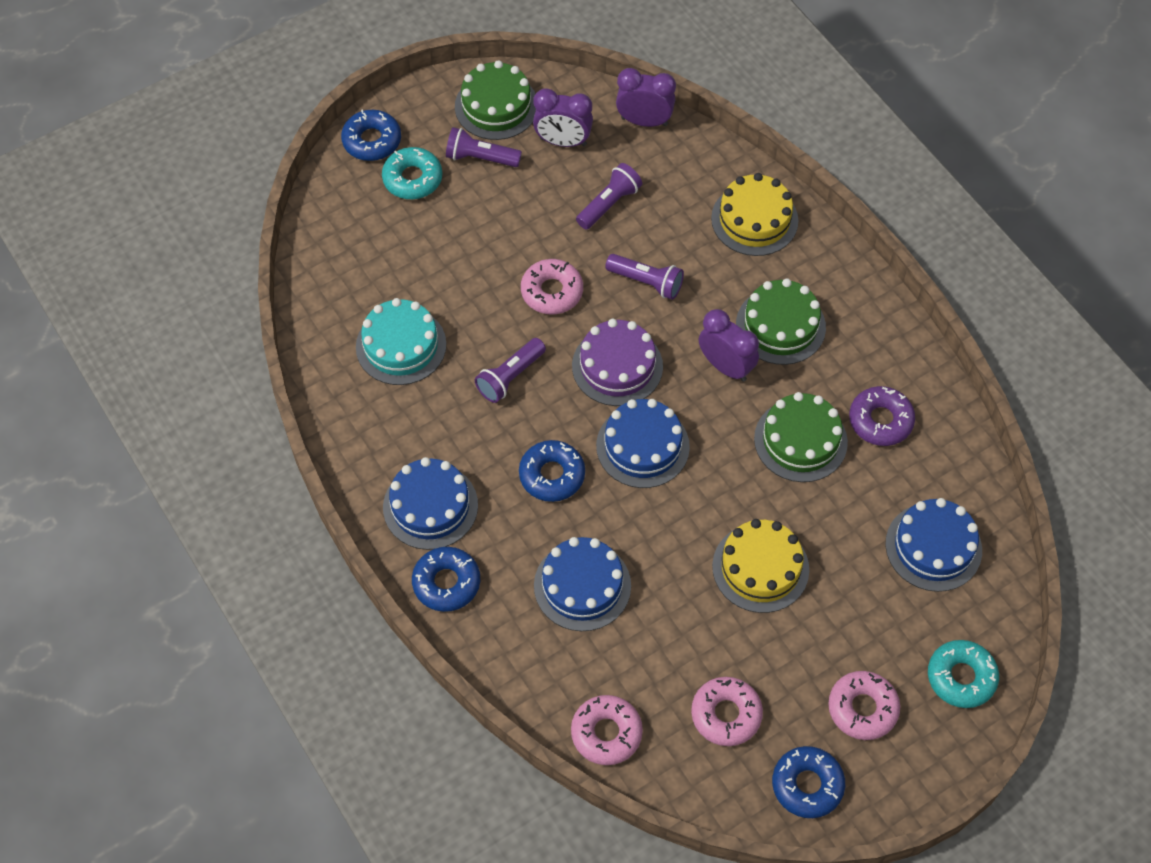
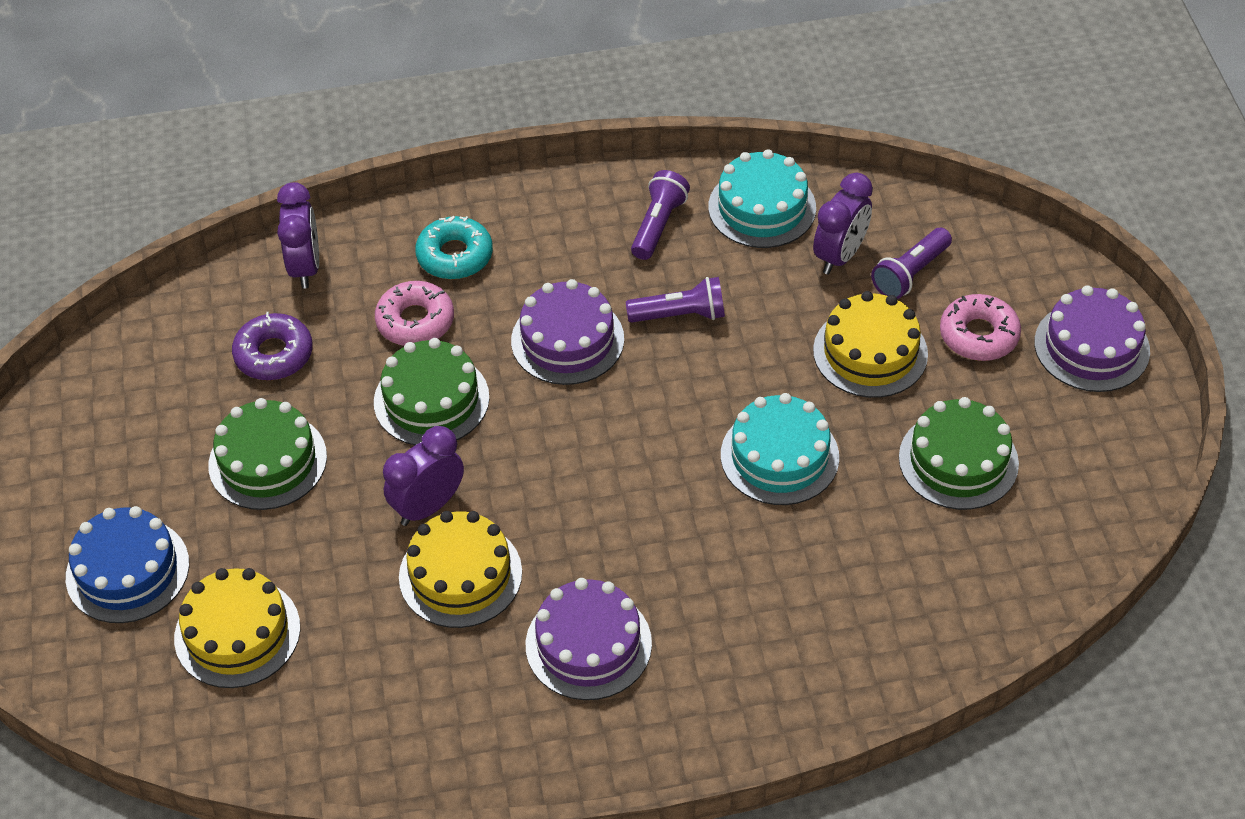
blue cake: 4 -> 1
blue donut: 4 -> 0
pink donut: 4 -> 2
purple cake: 1 -> 3
purple flashlight: 4 -> 3
turquoise cake: 1 -> 2
turquoise donut: 2 -> 1
yellow cake: 2 -> 3

